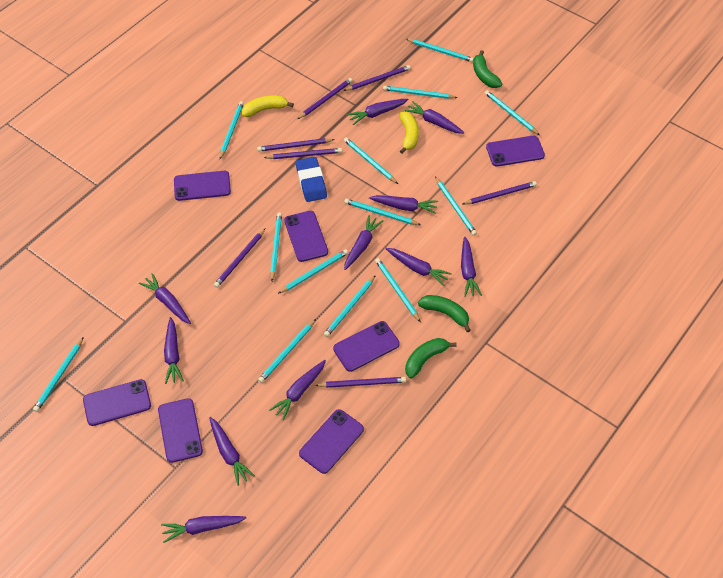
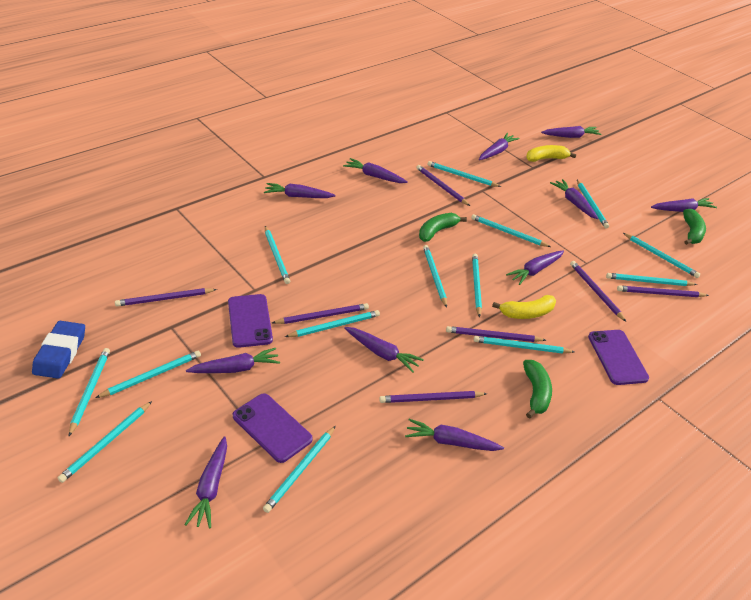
purple phone: 7 -> 3
turquoise pencil: 13 -> 14

